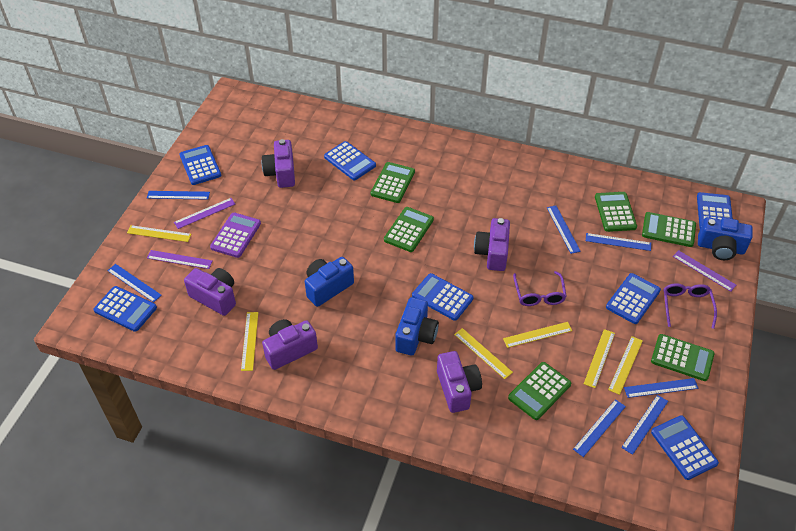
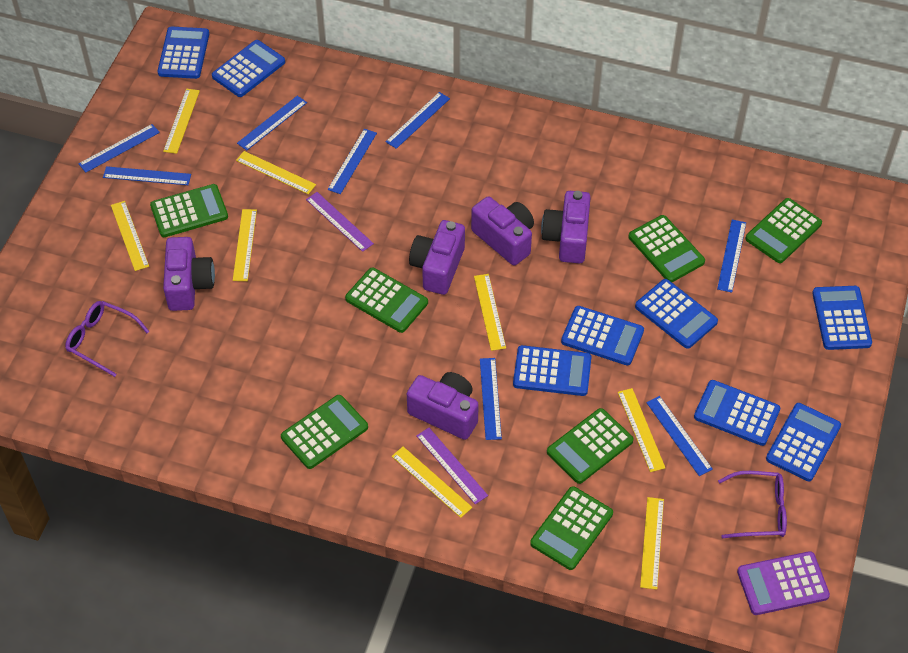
blue calculator: 7 -> 8
blue camera: 3 -> 0
blue ruler: 7 -> 8
green calculator: 6 -> 7
purple ruler: 3 -> 2
yellow ruler: 6 -> 8

